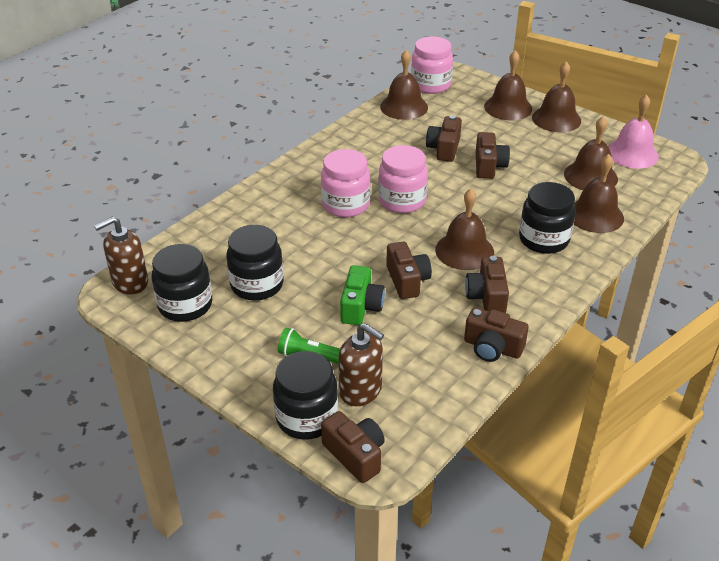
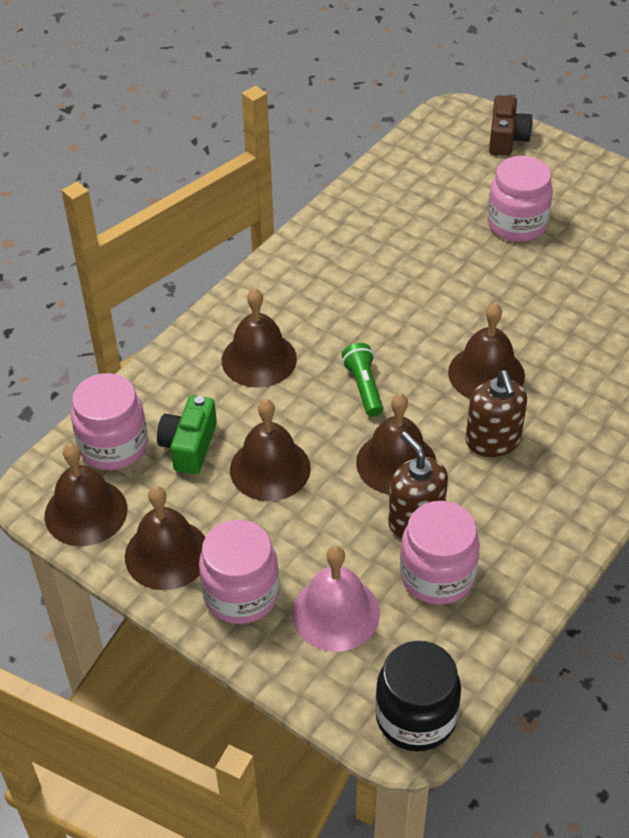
black jar: 4 -> 1
brown camera: 6 -> 1
pink jar: 3 -> 4

